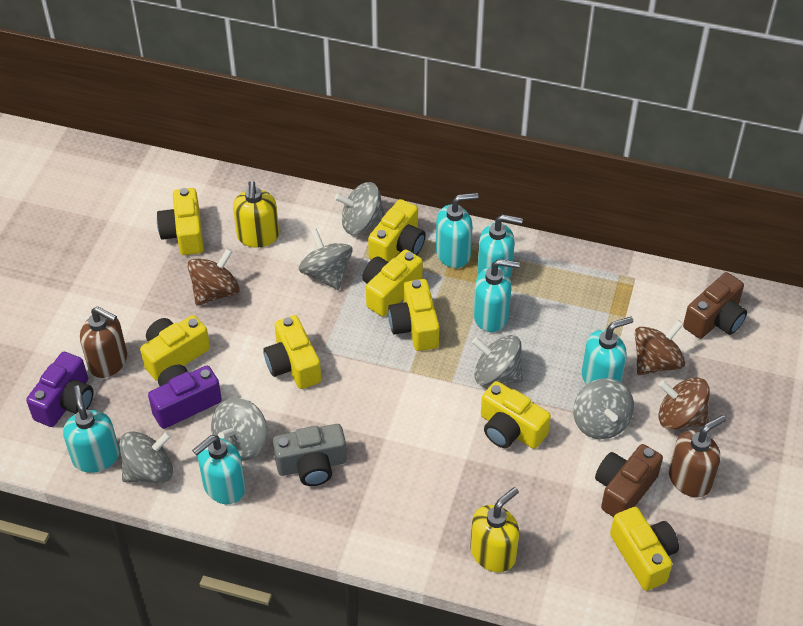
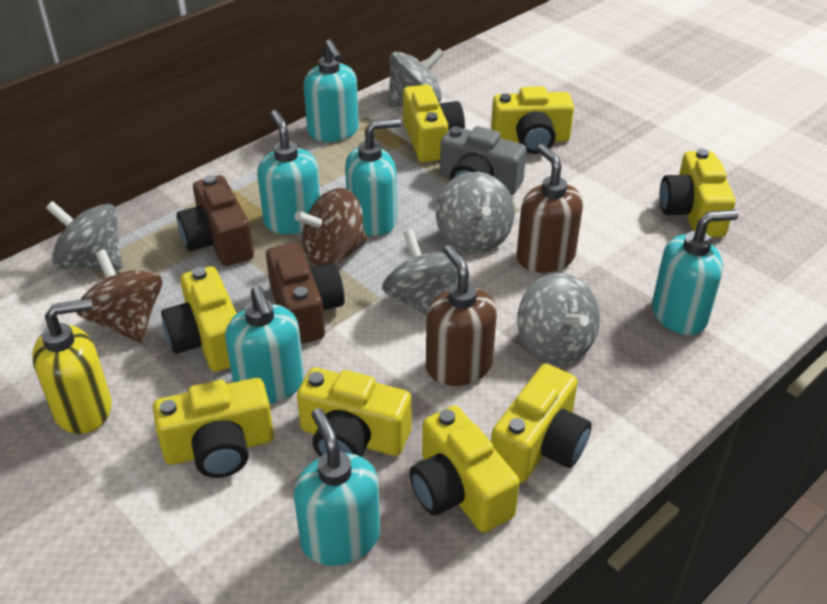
brown spinning top: 3 -> 2
grey spinning top: 6 -> 5
purple camera: 2 -> 0
yellow soap dispenser: 2 -> 1

